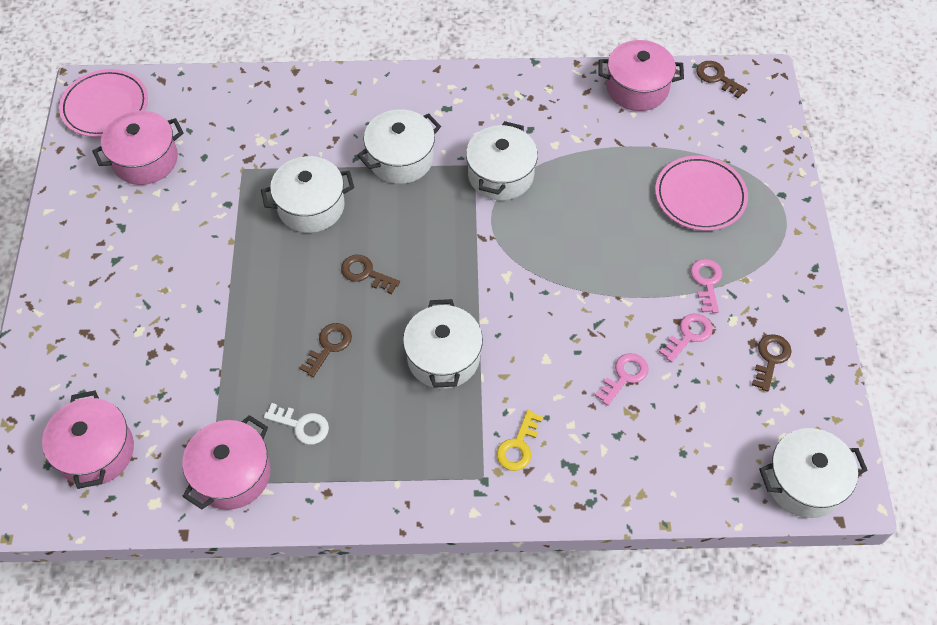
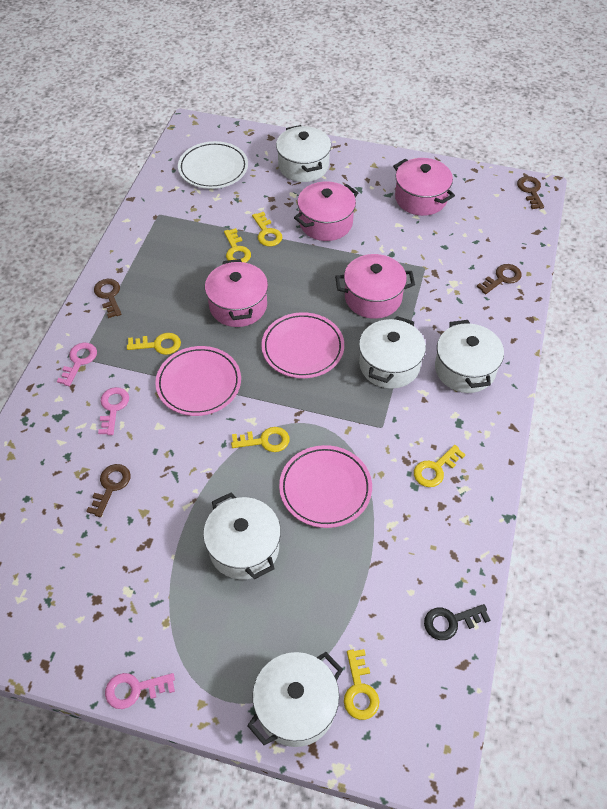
black key: 0 -> 1
pink plate: 2 -> 3
white key: 1 -> 0
white plate: 0 -> 1
yellow key: 1 -> 6

